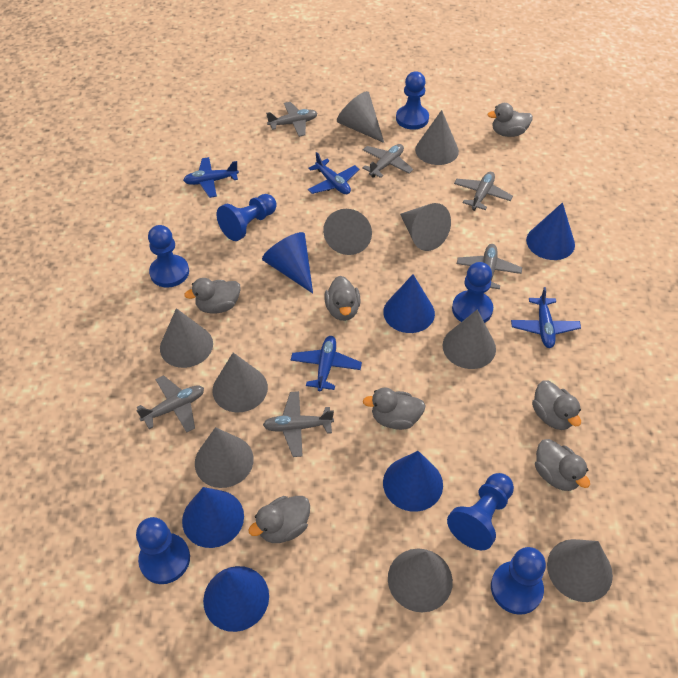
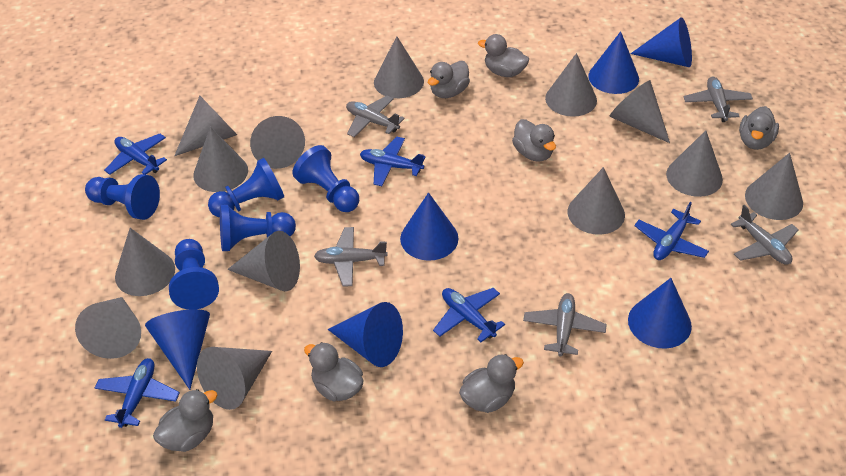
blue pawn: 7 -> 5
blue plane: 4 -> 5
grey cone: 10 -> 13
grey plane: 6 -> 5

